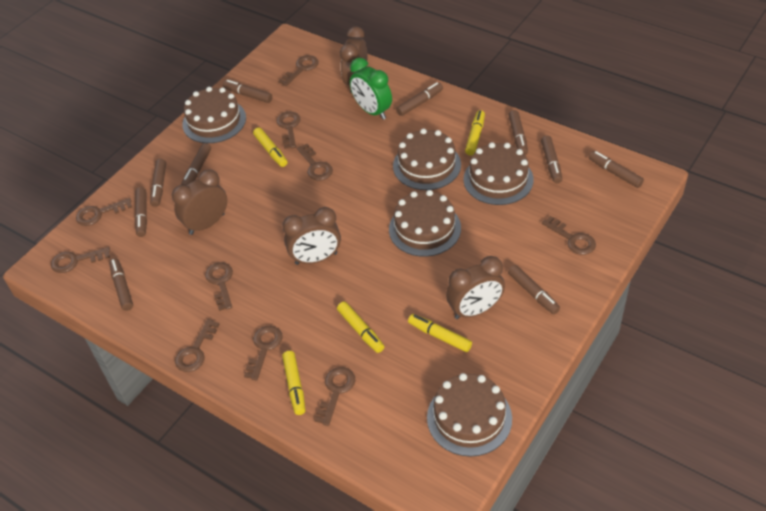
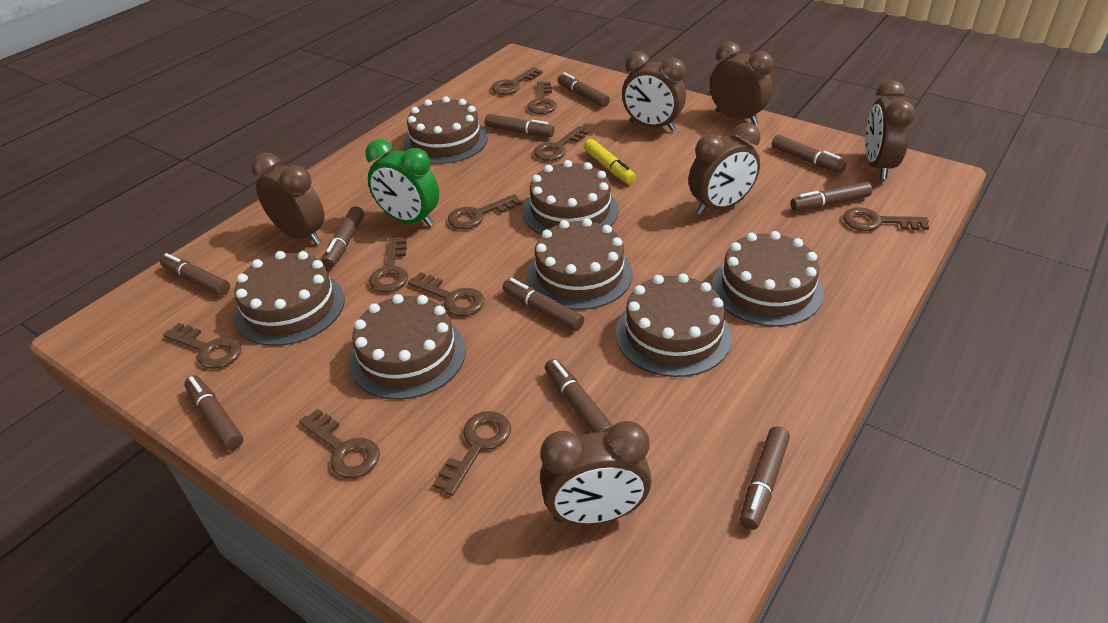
brown cake: 5 -> 7
brown clock: 4 -> 6
yellow marker: 5 -> 1

